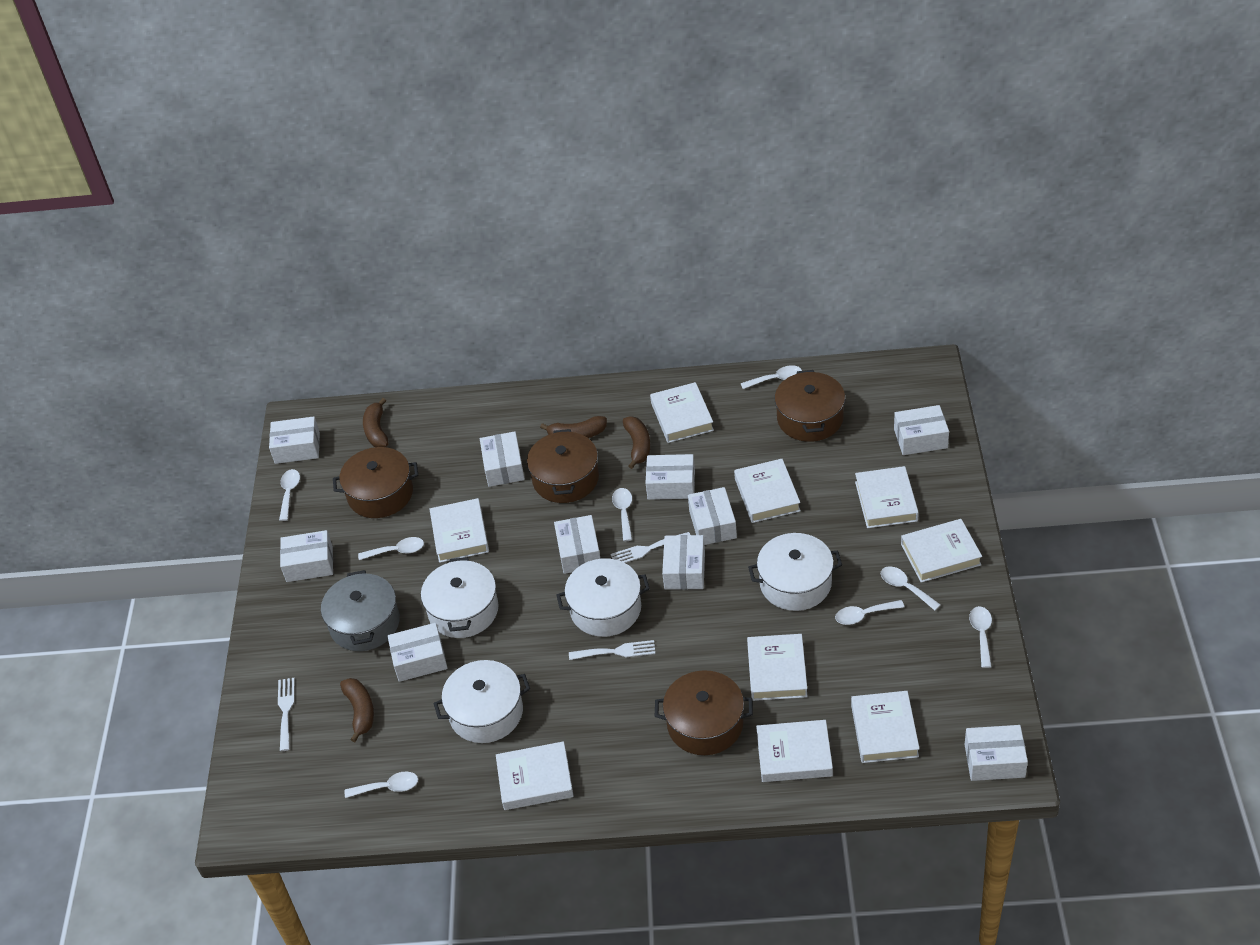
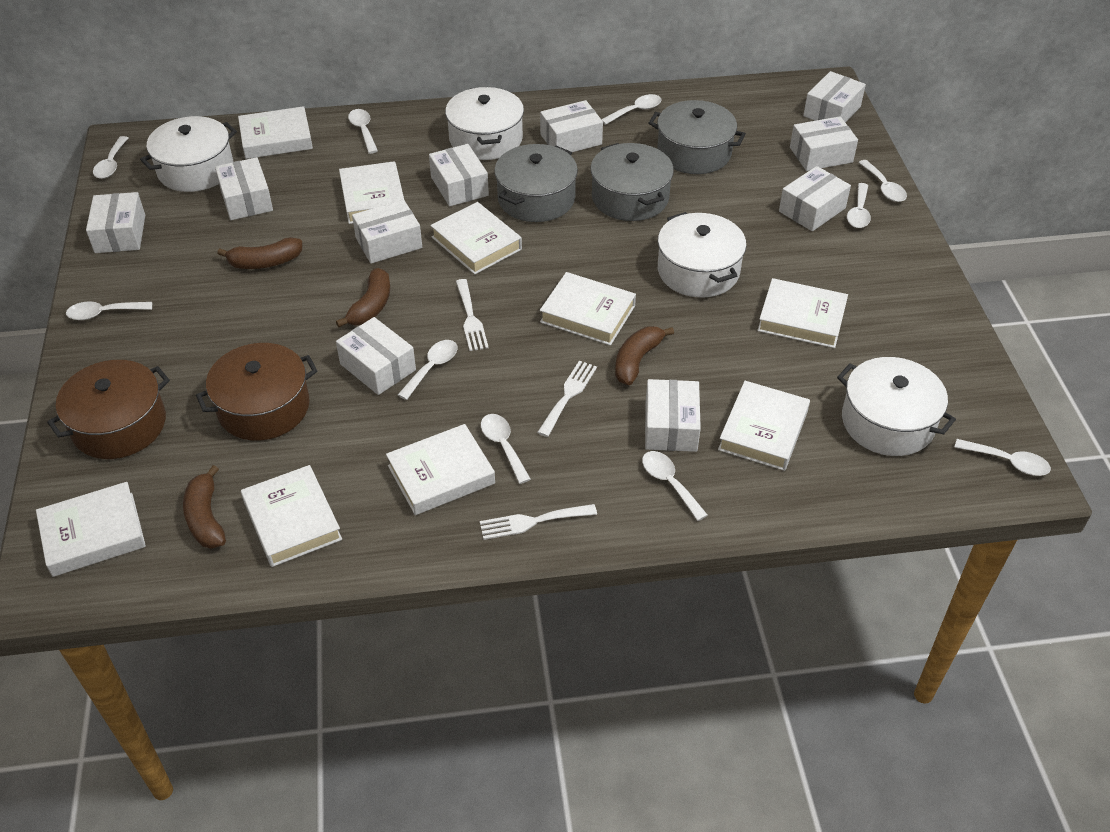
brown pot: 4 -> 2
grey pot: 1 -> 3
white spoon: 8 -> 10

